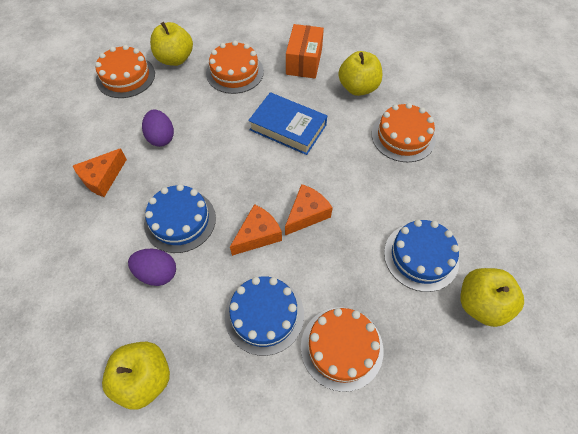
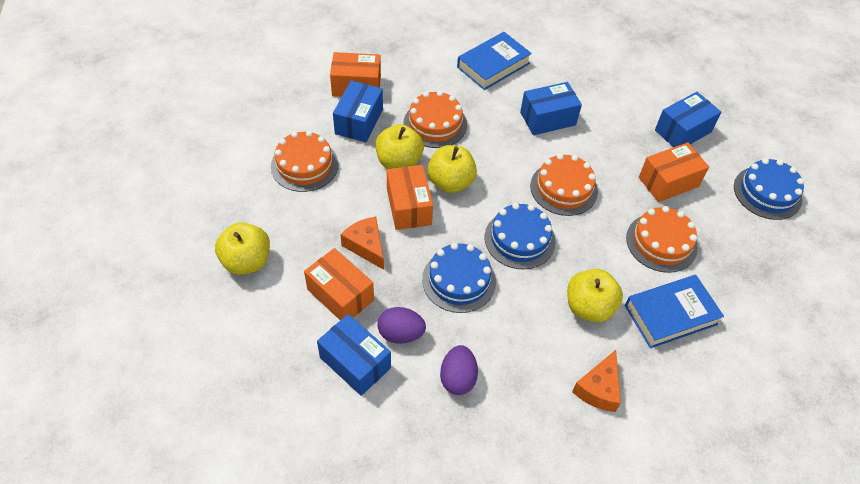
blue book: 1 -> 2
blue box: 0 -> 4
orange box: 1 -> 4
orange cheese: 3 -> 2

